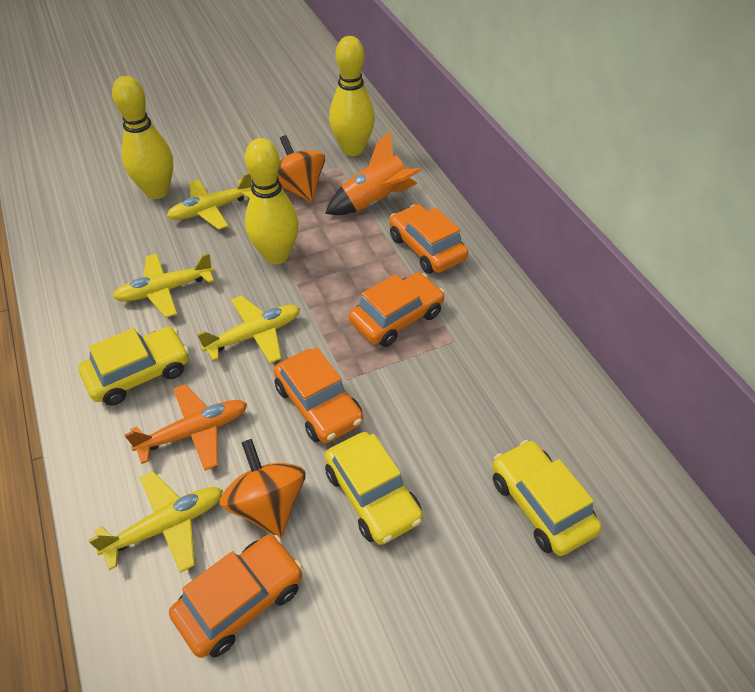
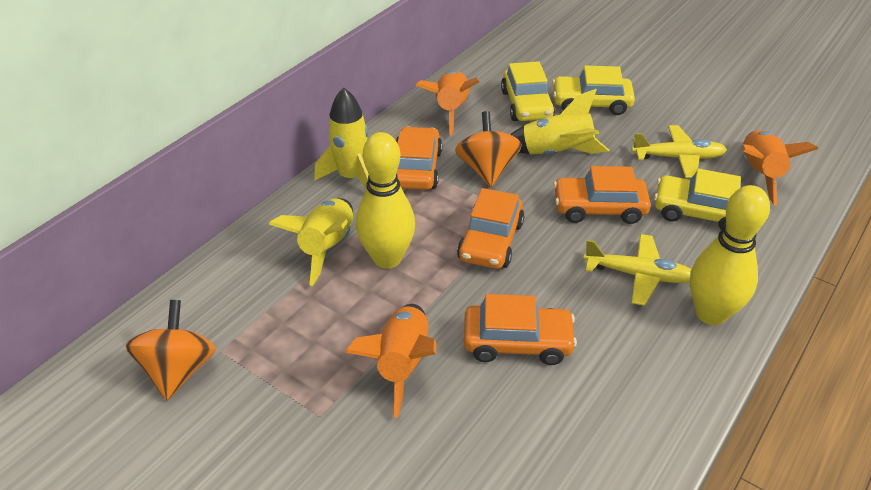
orange plane: 1 -> 0
orange rocket: 1 -> 3
yellow bowling pin: 3 -> 2
yellow plane: 4 -> 2
yellow rocket: 0 -> 3

